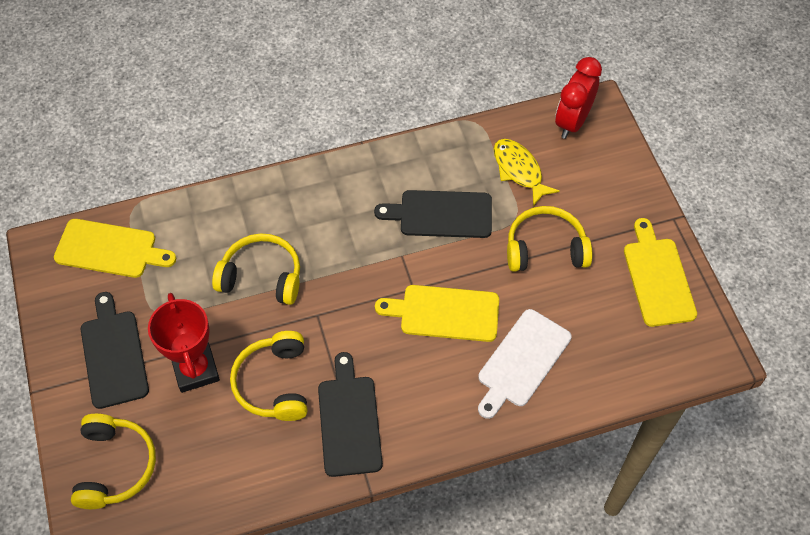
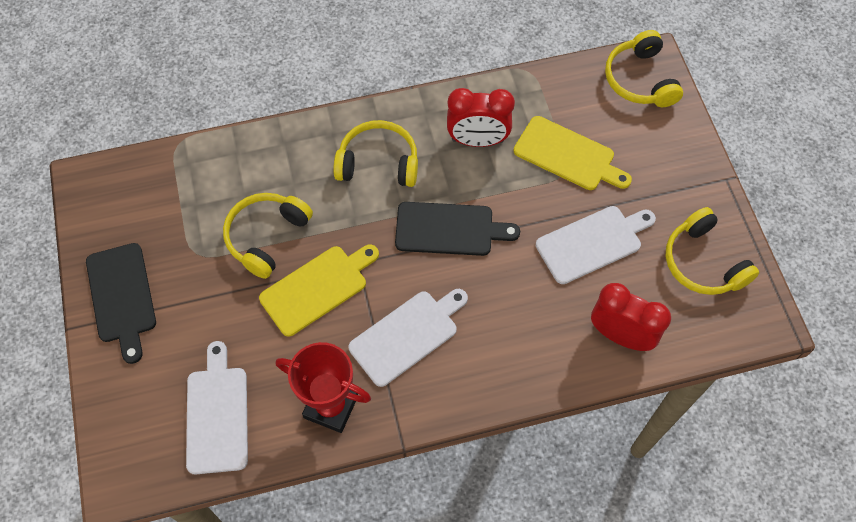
black cutting board: 3 -> 2
red clock: 1 -> 2
white cutting board: 1 -> 3
yellow cutting board: 3 -> 2
yellow fish: 1 -> 0

